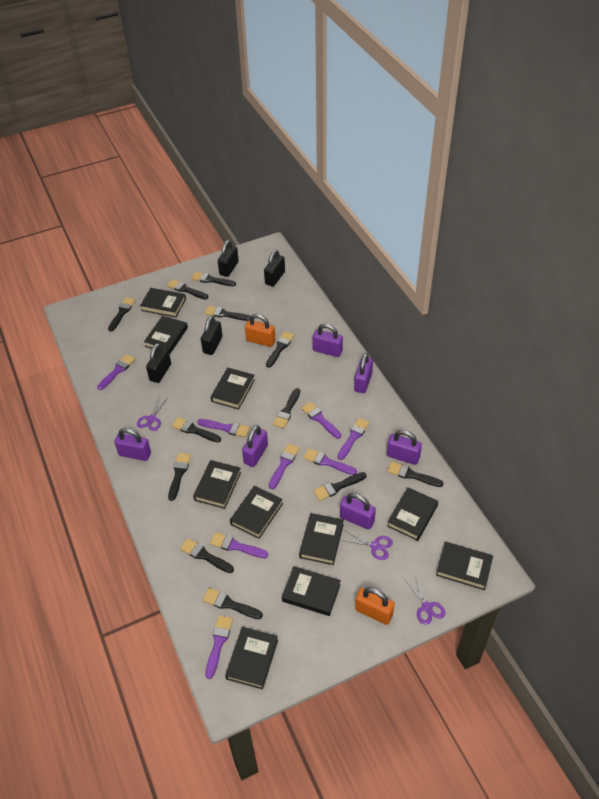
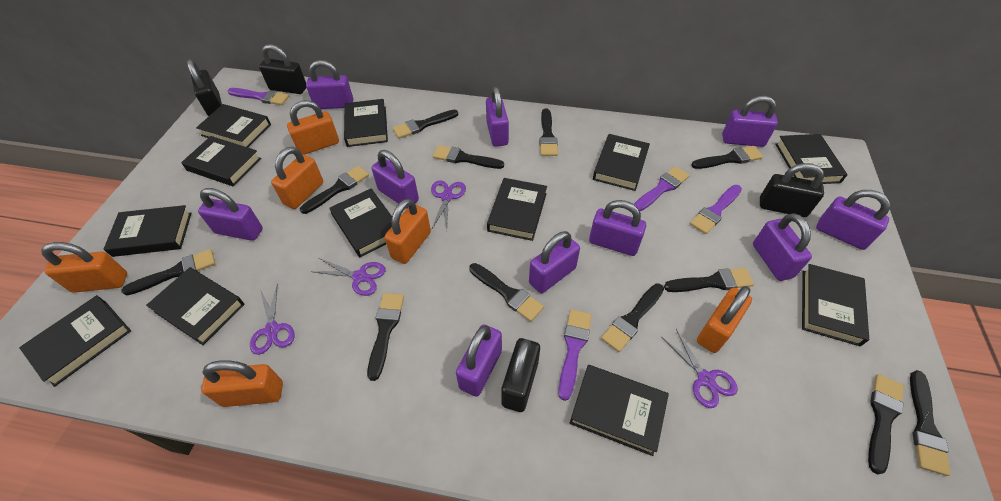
black book: 10 -> 12
orange padlock: 2 -> 6
purple brush: 8 -> 4
purple padlock: 6 -> 10
purple scissors: 3 -> 4

